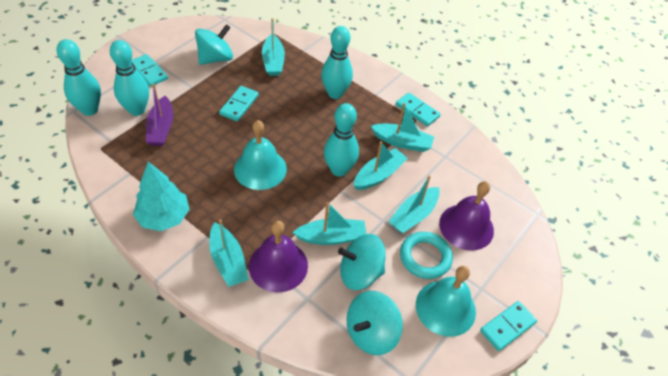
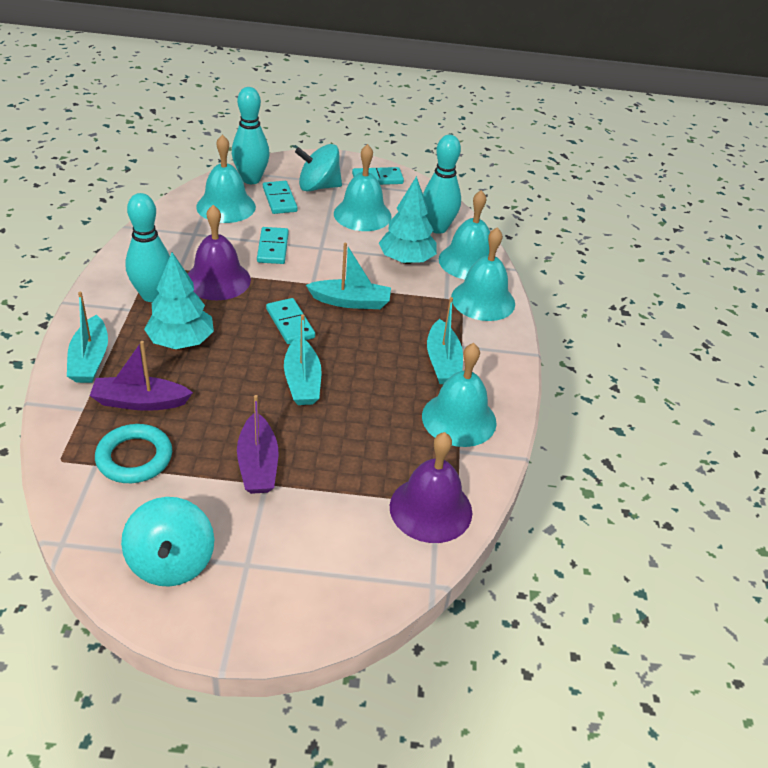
purple boat: 1 -> 2
turquoise bell: 2 -> 5
turquoise boat: 6 -> 4
turquoise bowling pin: 4 -> 3
turquoise spinning top: 3 -> 2
turquoise tree: 1 -> 2

